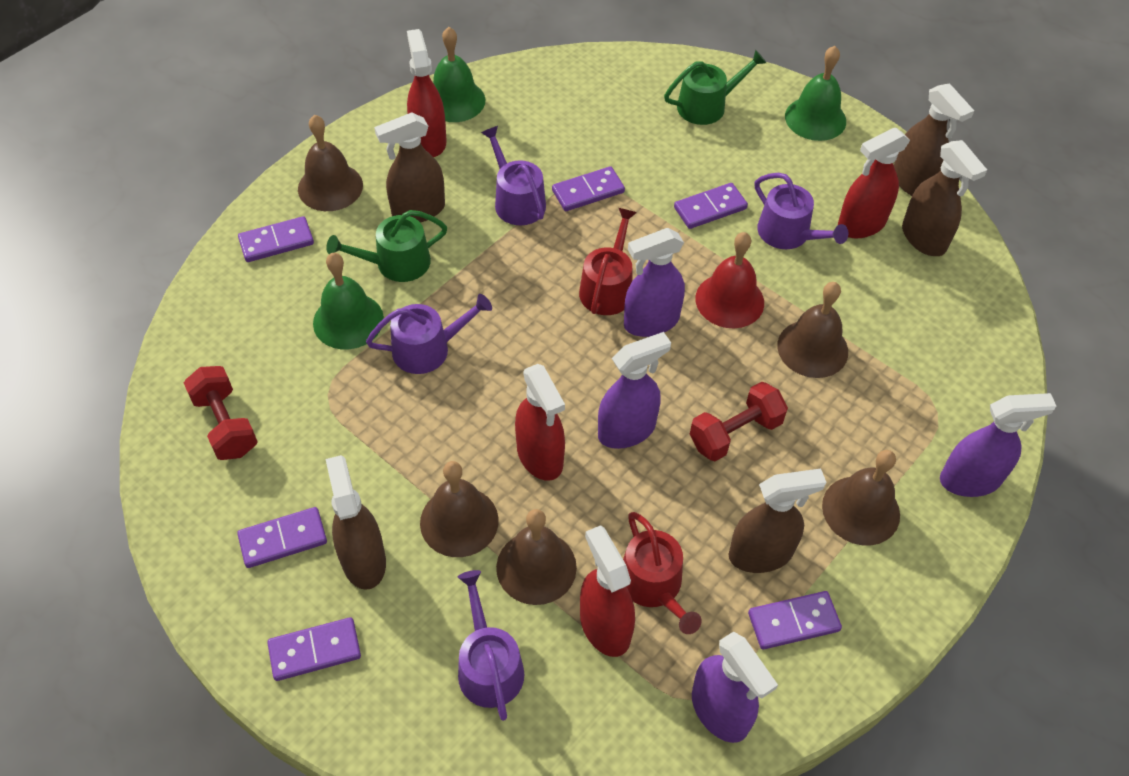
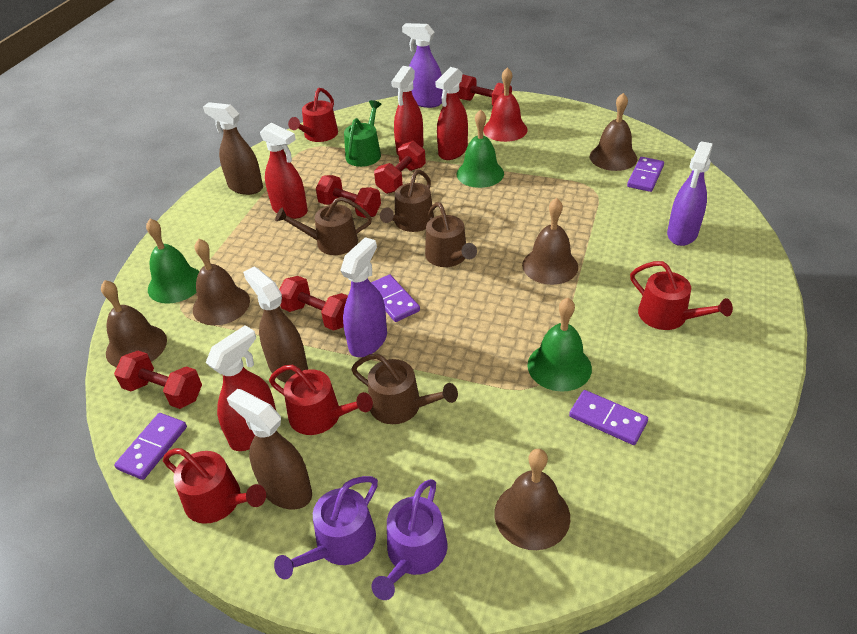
brown spray bottle: 5 -> 3
brown watering can: 0 -> 4
green watering can: 2 -> 1
purple domino: 6 -> 4
purple spray bottle: 4 -> 3
purple watering can: 4 -> 2
red dumbbell: 2 -> 5
red watering can: 2 -> 4

